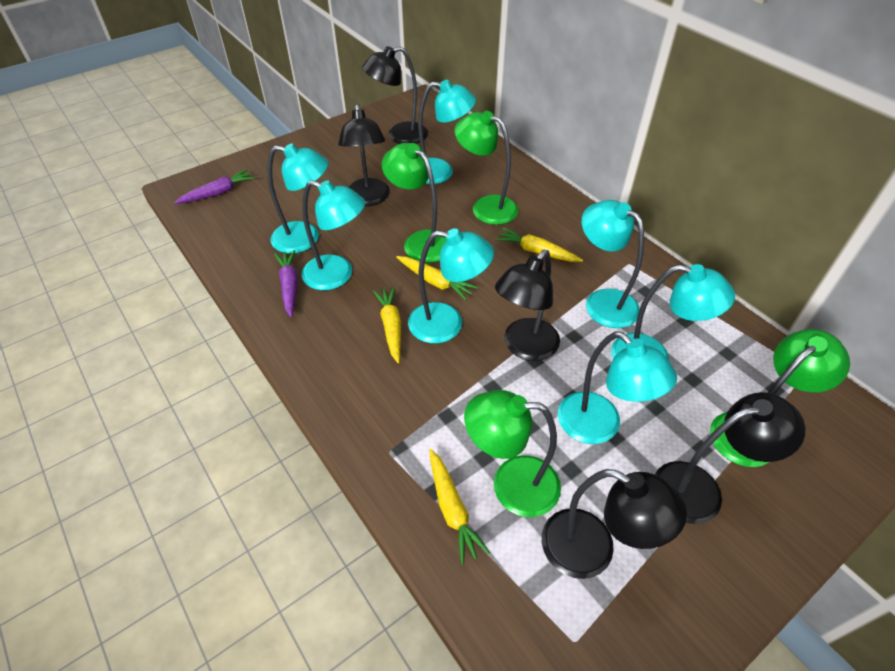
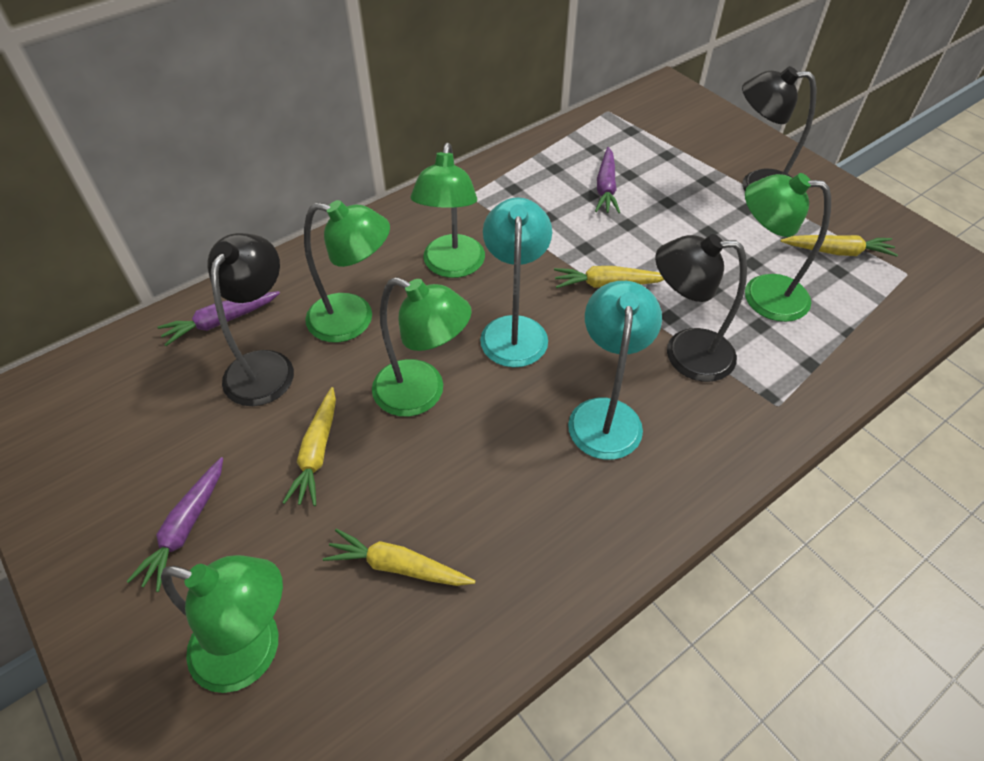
black lamp: 5 -> 3
green lamp: 4 -> 5
purple carrot: 2 -> 3
turquoise lamp: 7 -> 2

